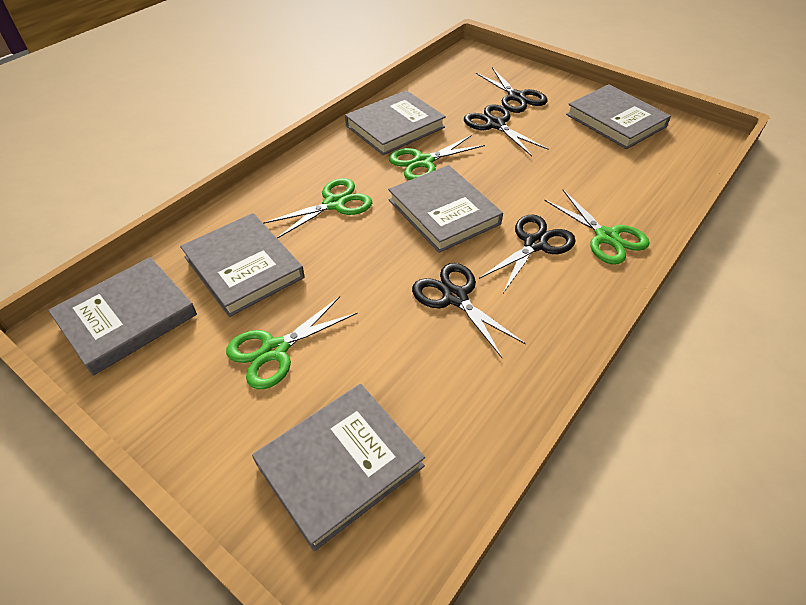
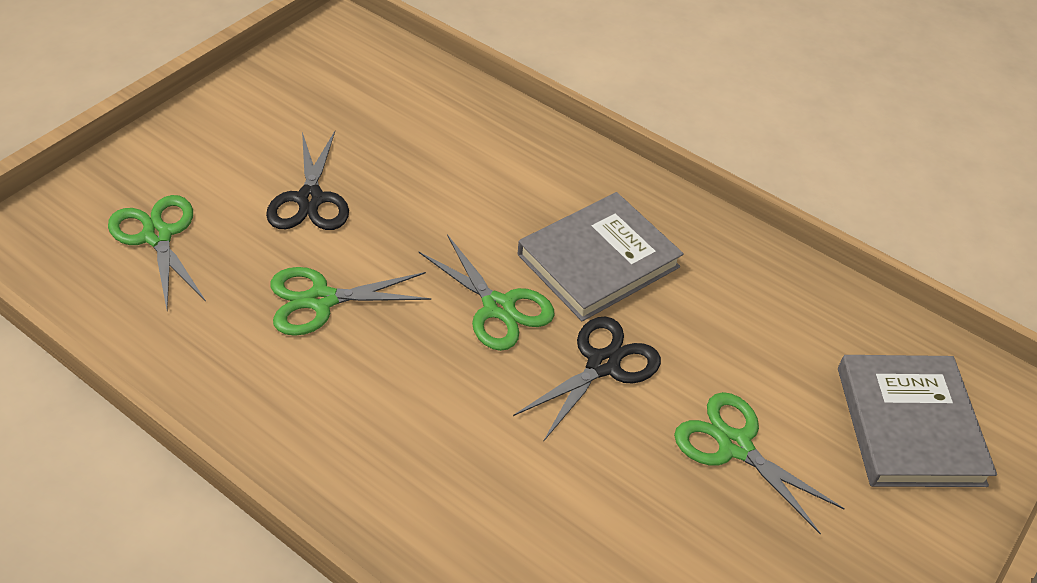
black scissors: 4 -> 2
grey book: 6 -> 2

